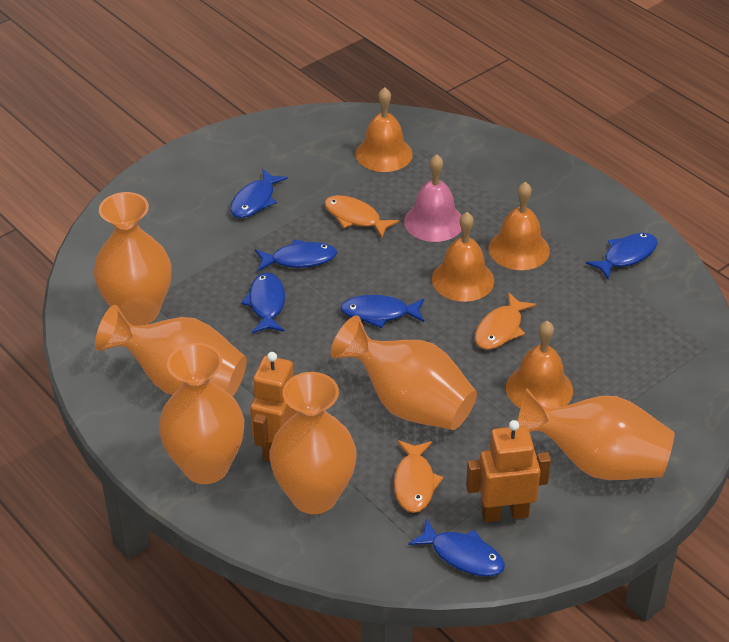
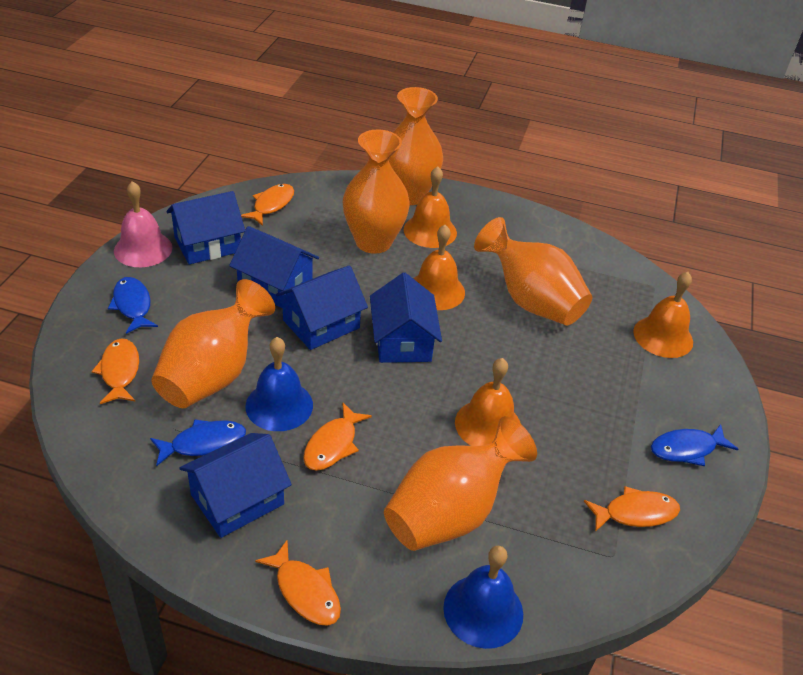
blue bell: 0 -> 2
blue fish: 6 -> 3
blue house: 0 -> 5
orange fish: 3 -> 5
orange robot: 2 -> 0
orange vase: 6 -> 5

